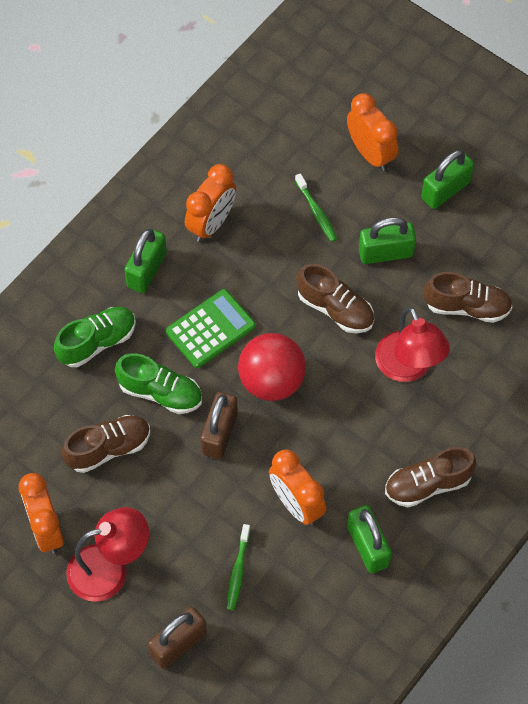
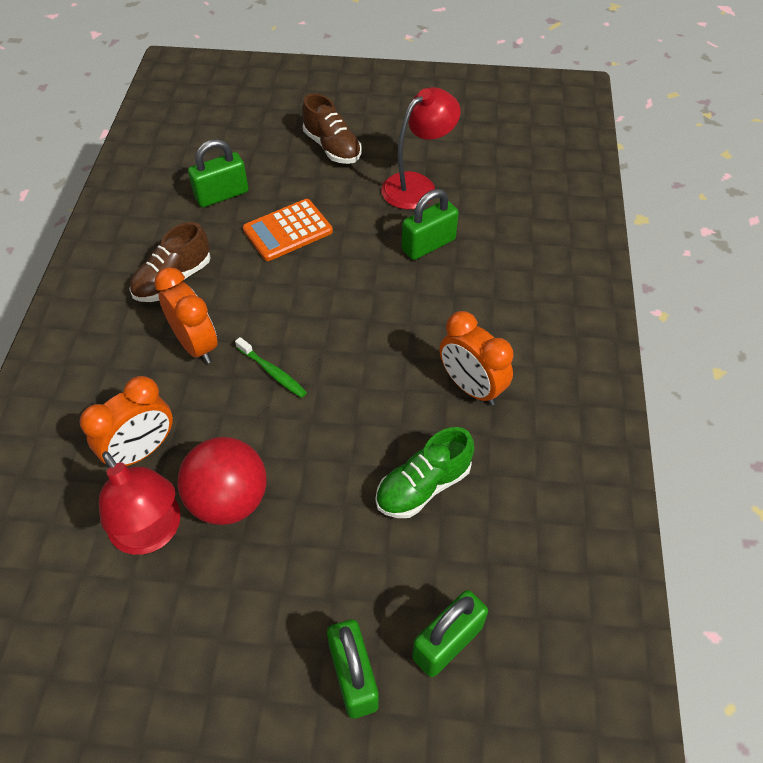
brown padlock: 2 -> 0
brown shoe: 4 -> 2
green calculator: 1 -> 0
green shoe: 2 -> 1
green toothbrush: 2 -> 1
orange calculator: 0 -> 1
orange clock: 4 -> 3

